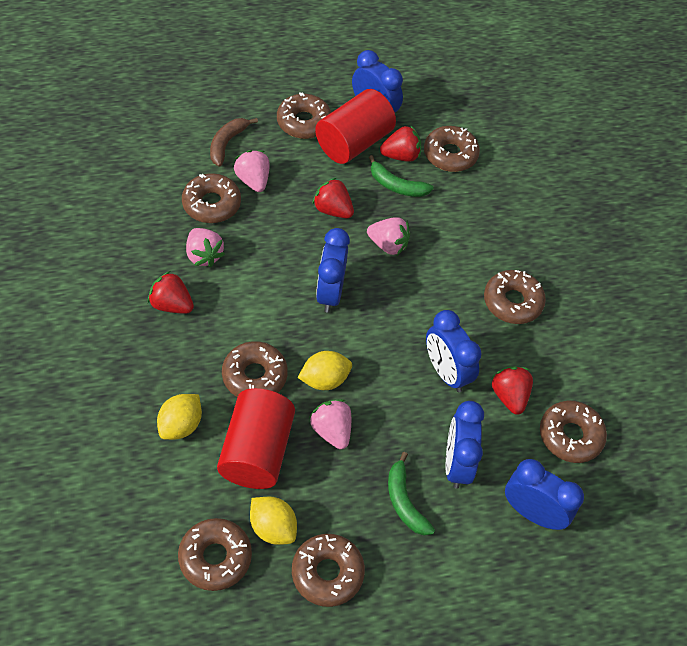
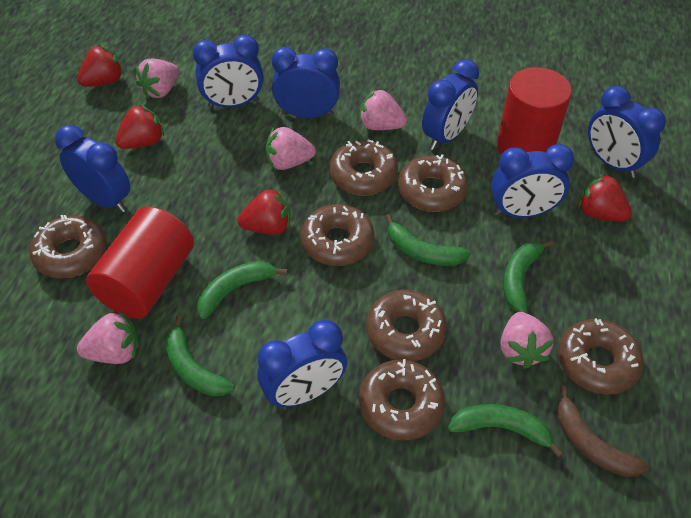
blue clock: 5 -> 7
brown donut: 8 -> 7
green banana: 2 -> 5
pink strawberry: 4 -> 5
yellow lemon: 3 -> 0

